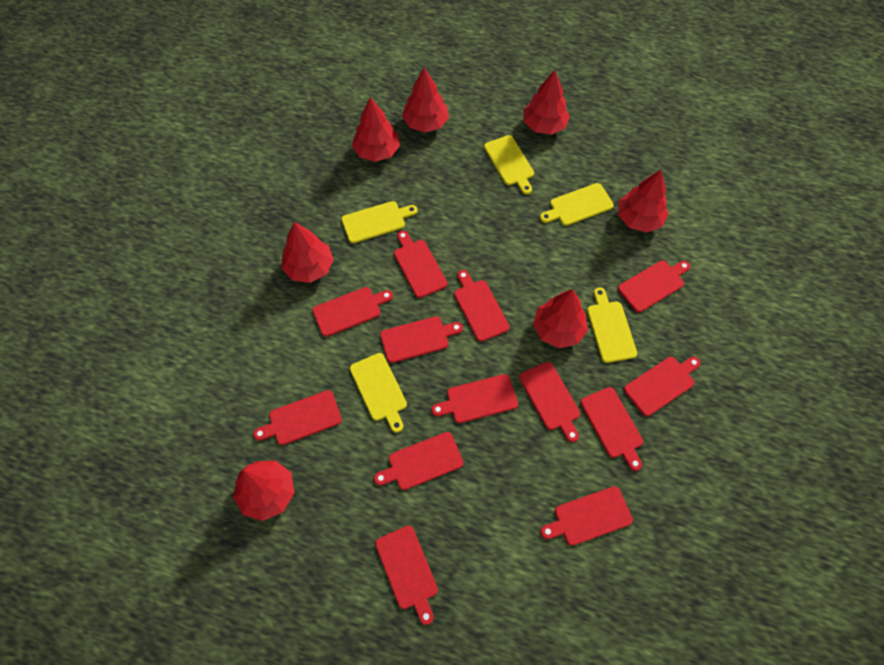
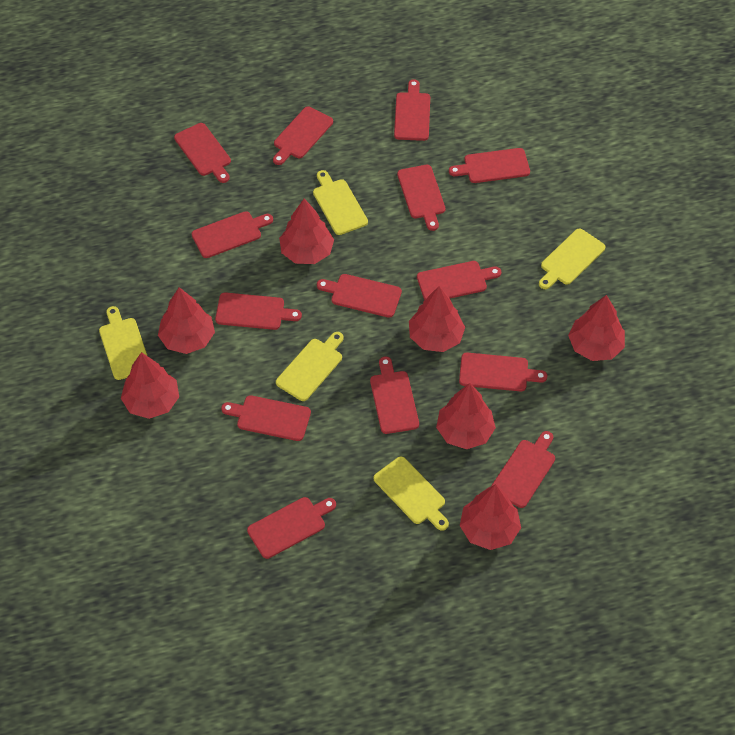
red cutting board: 13 -> 14

